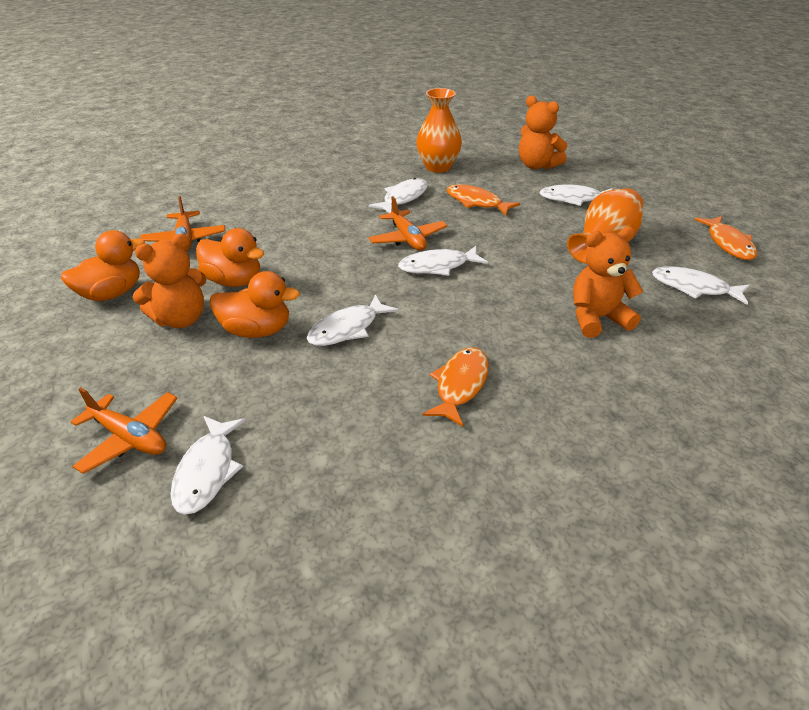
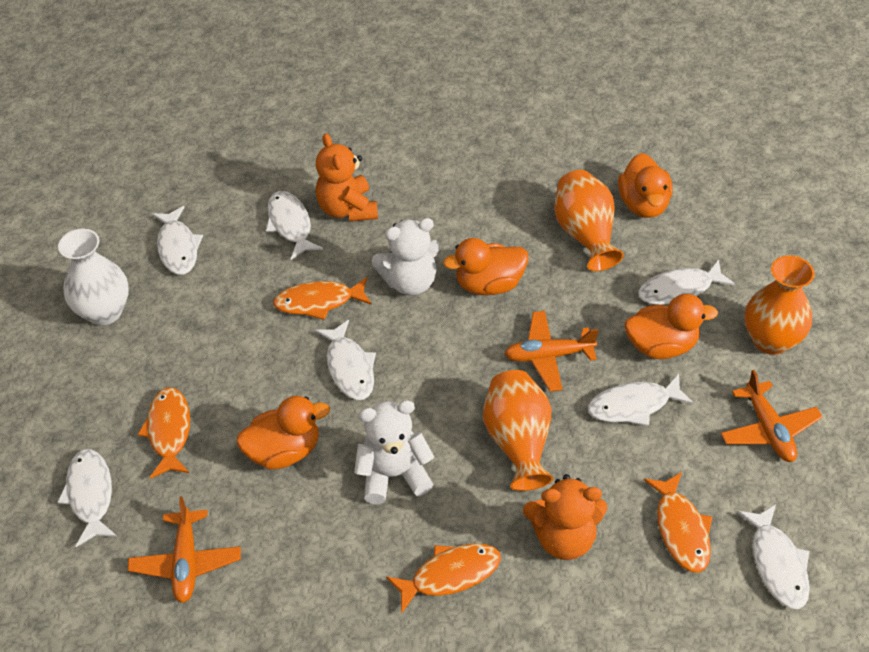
orange duck: 3 -> 4
orange fish: 3 -> 4
orange teddy bear: 3 -> 2
orange vase: 2 -> 3
white fish: 6 -> 7
white teddy bear: 0 -> 2
white vase: 0 -> 1

